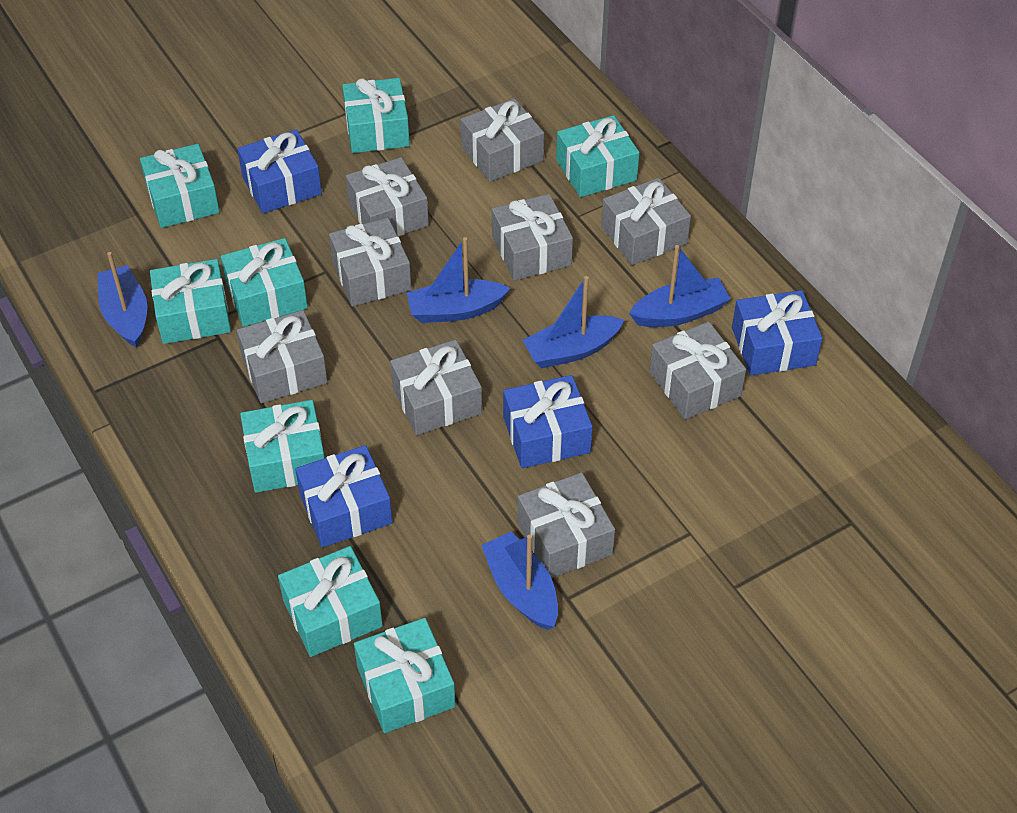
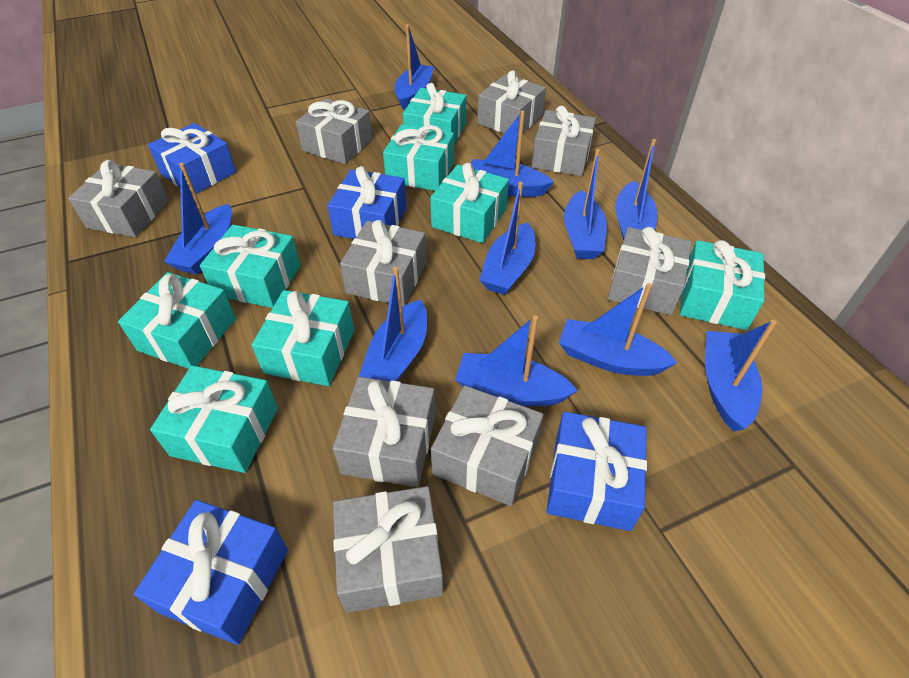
blue boat: 5 -> 10

